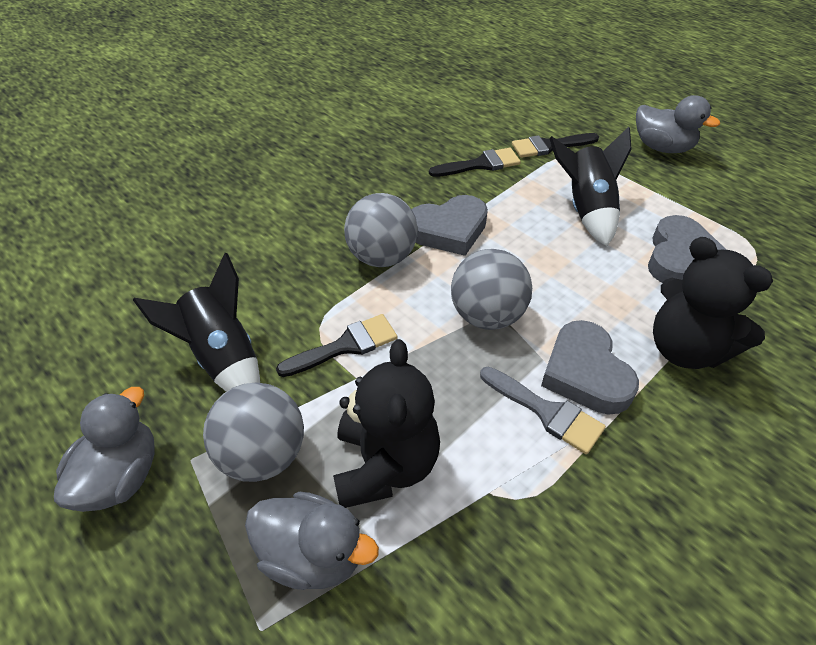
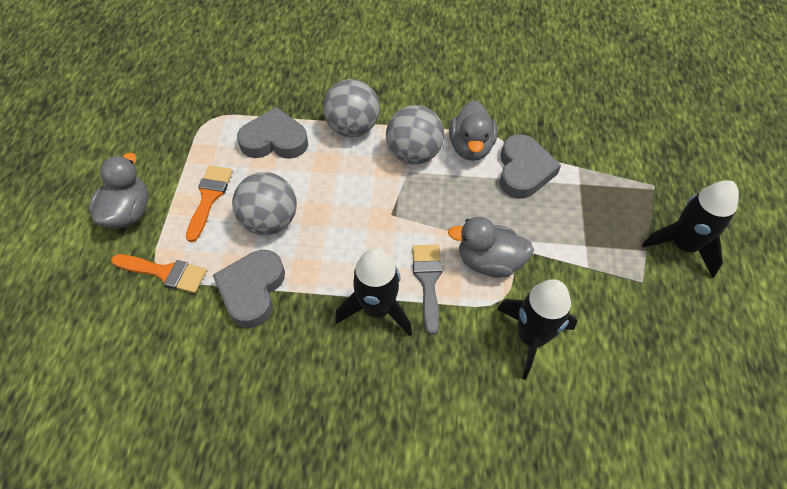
black brush: 3 -> 0
black rocket: 2 -> 3
black teddy bear: 2 -> 0
orange brush: 0 -> 2

